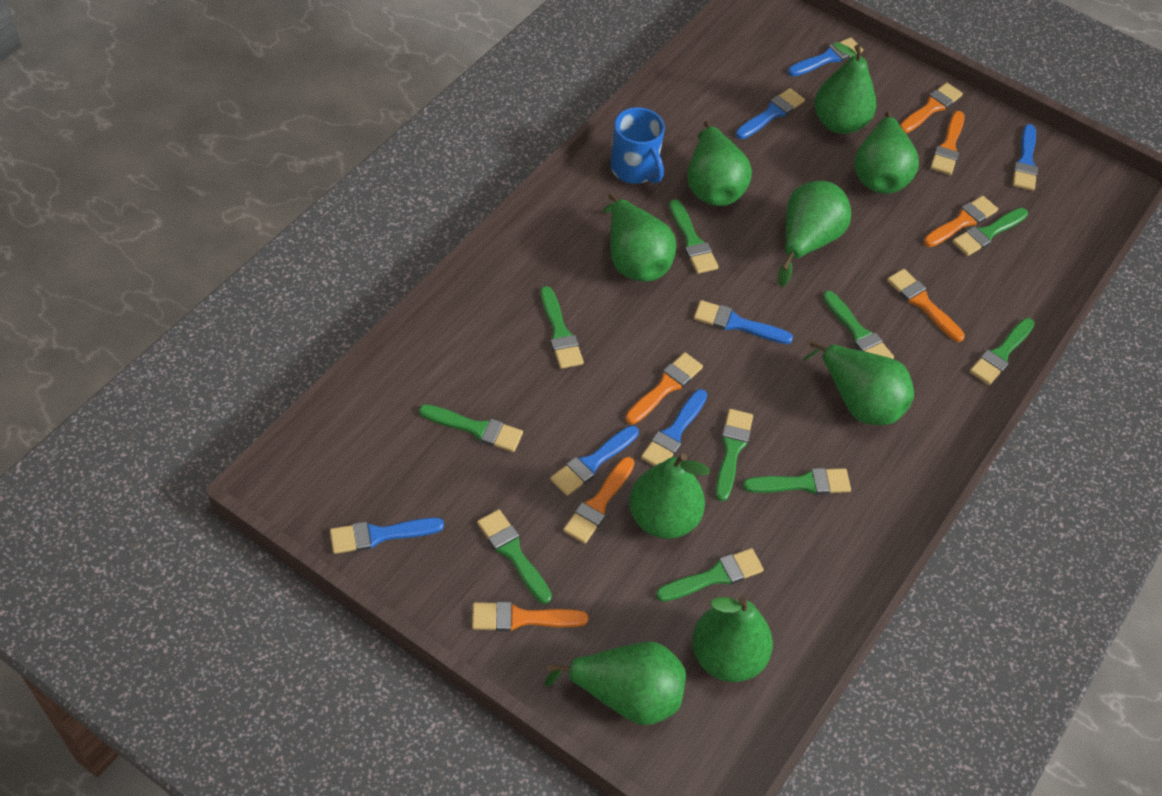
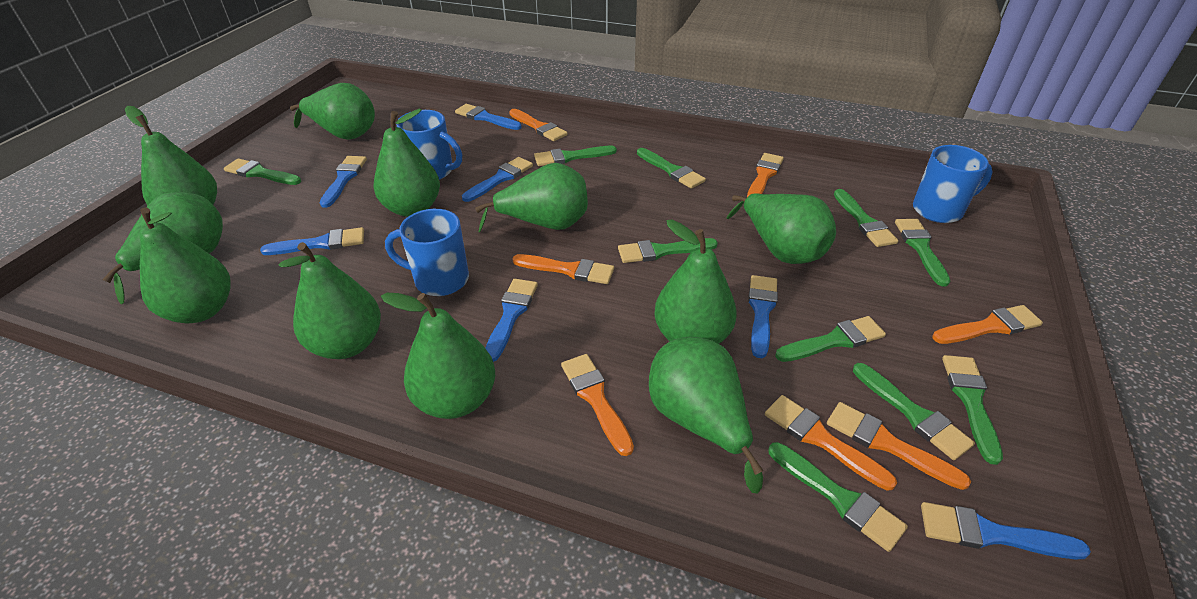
blue mug: 1 -> 3
green pear: 9 -> 11

